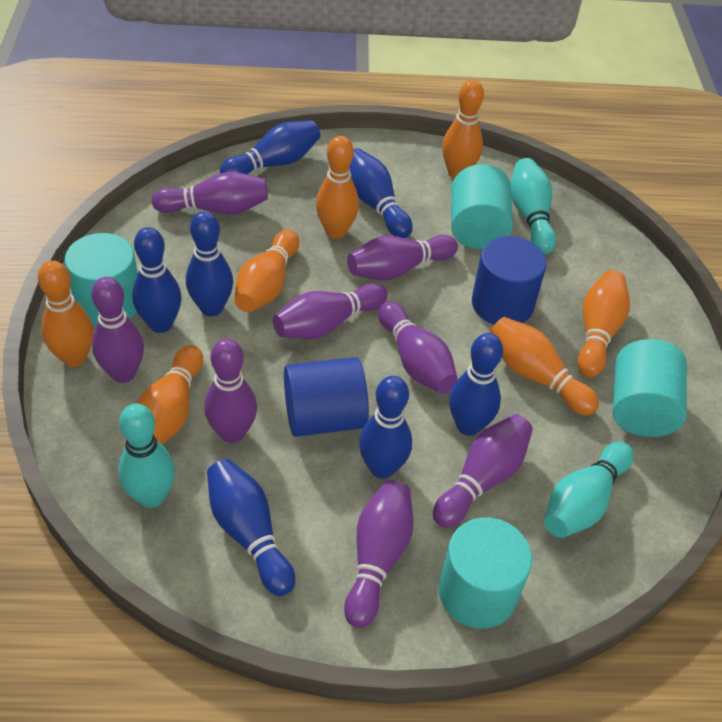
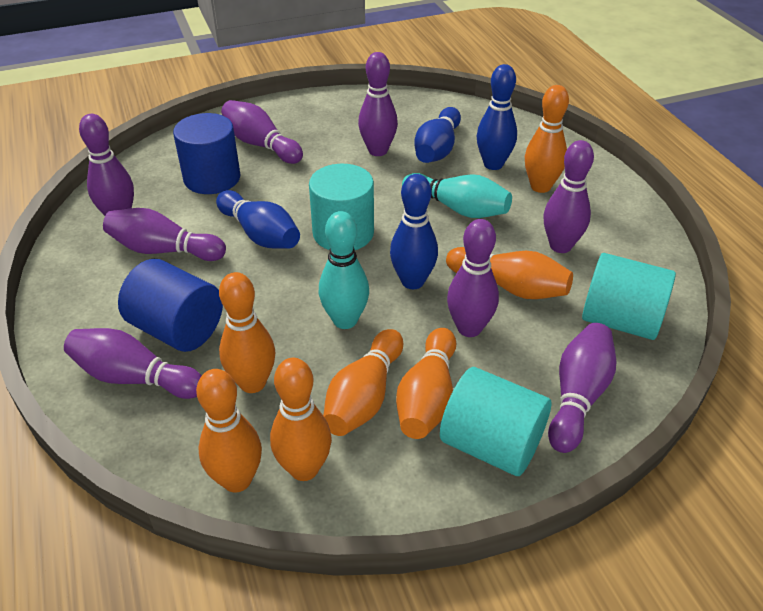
blue bowling pin: 7 -> 4
turquoise bowling pin: 3 -> 2
turquoise cylinder: 4 -> 3

